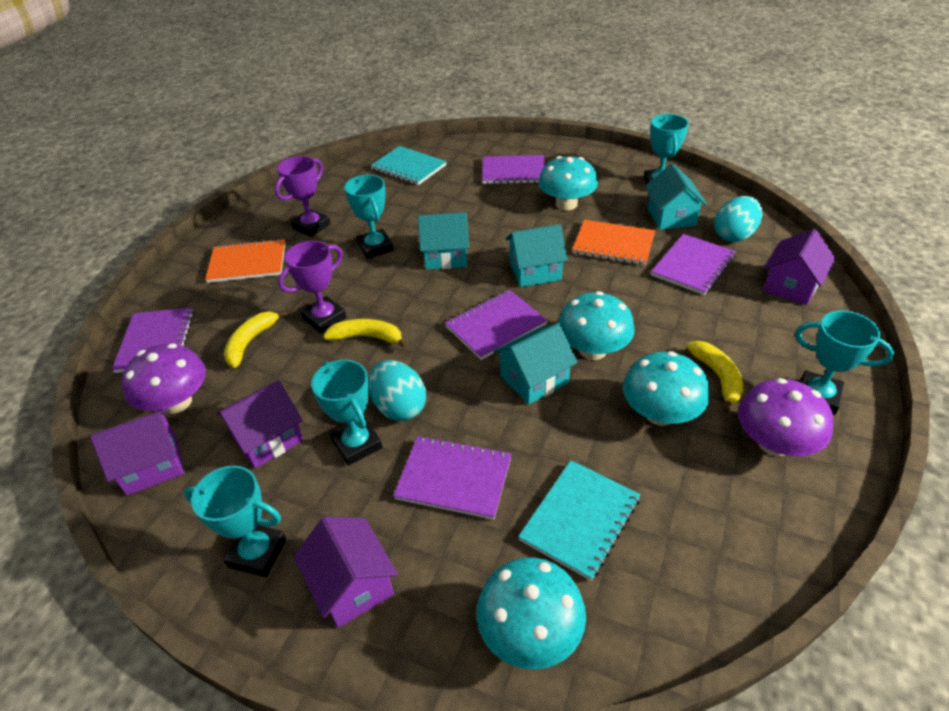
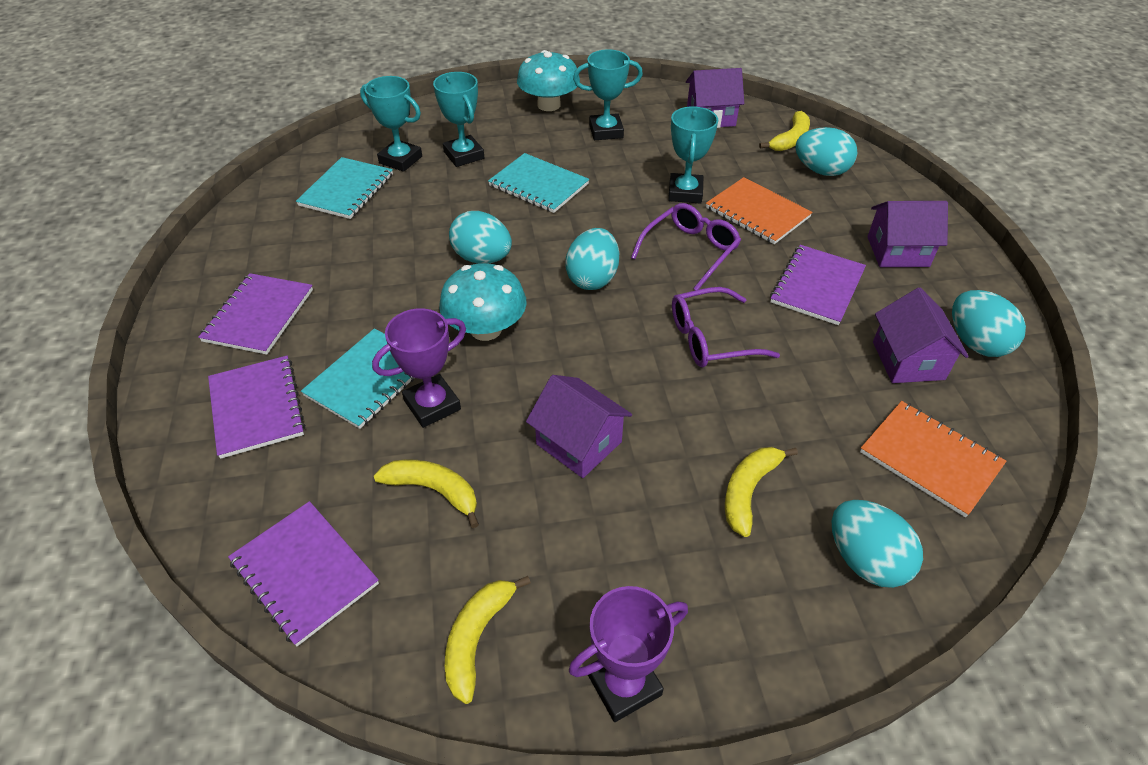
purple glasses: 0 -> 2
purple mushroom: 2 -> 0
purple notebook: 5 -> 4
turquoise egg: 2 -> 5
turquoise house: 4 -> 0
turquoise mushroom: 4 -> 2
turquoise notebook: 2 -> 3
turquoise trophy: 5 -> 4
yellow banana: 3 -> 4

